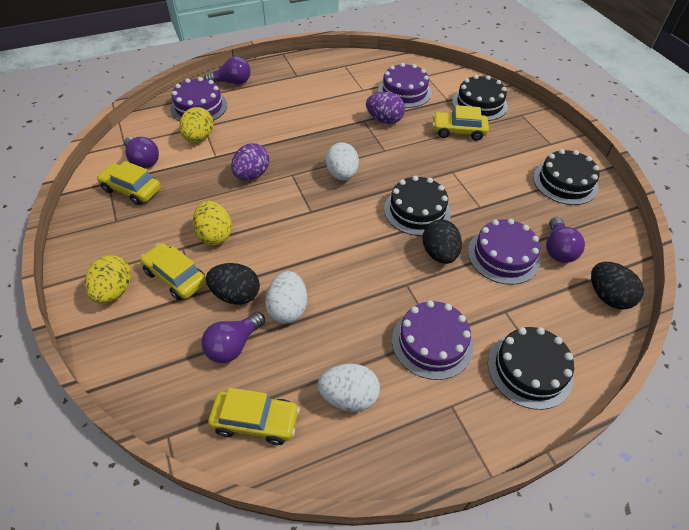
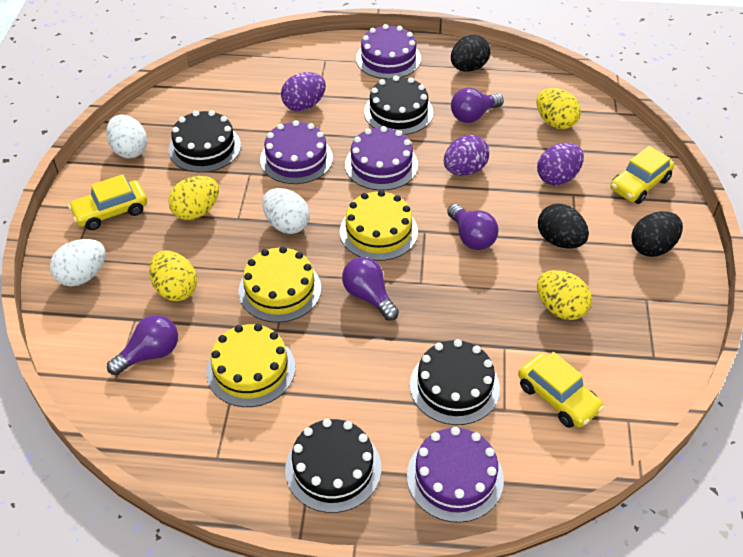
purple egg: 2 -> 3
yellow cake: 0 -> 3
yellow car: 4 -> 3
yellow egg: 3 -> 4

